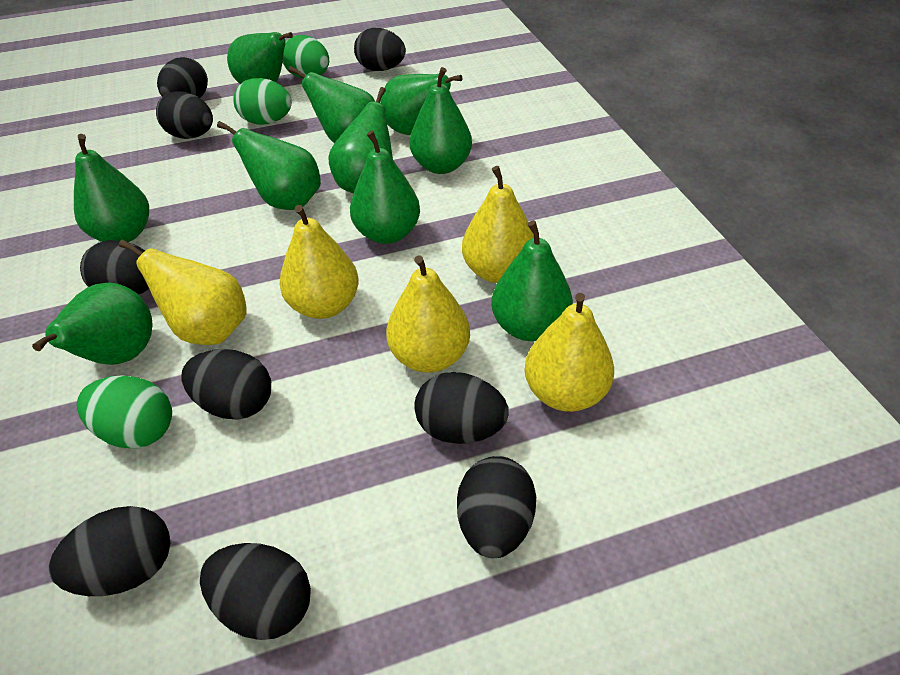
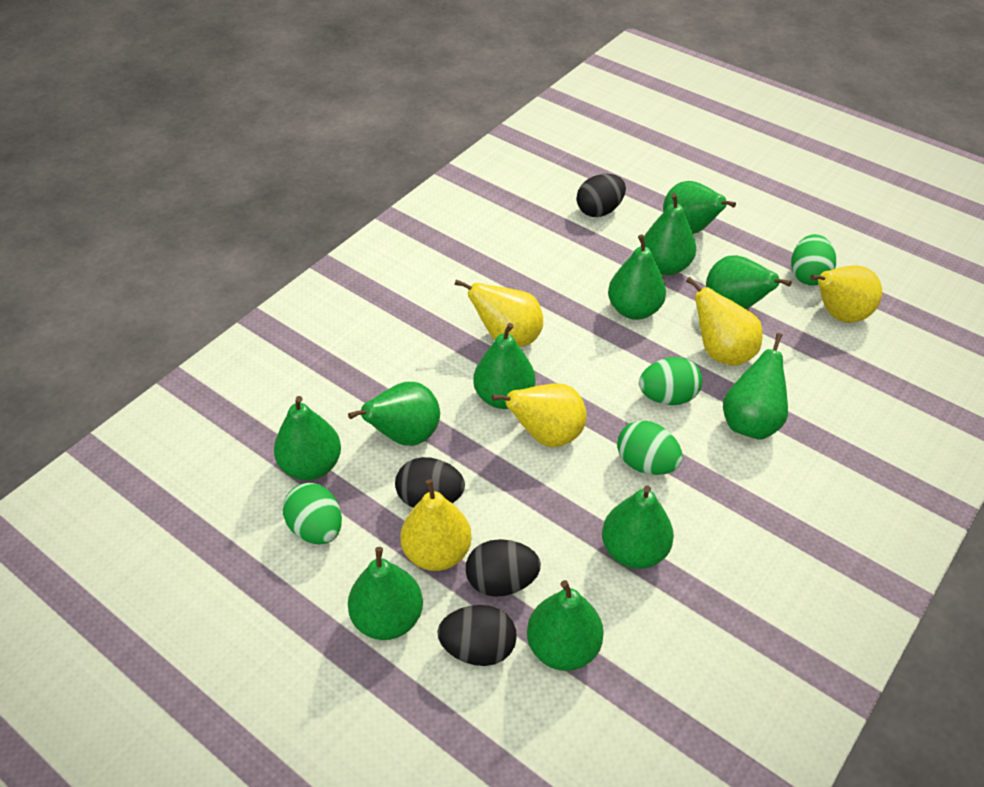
black egg: 9 -> 4
green egg: 3 -> 4
green pear: 10 -> 11

